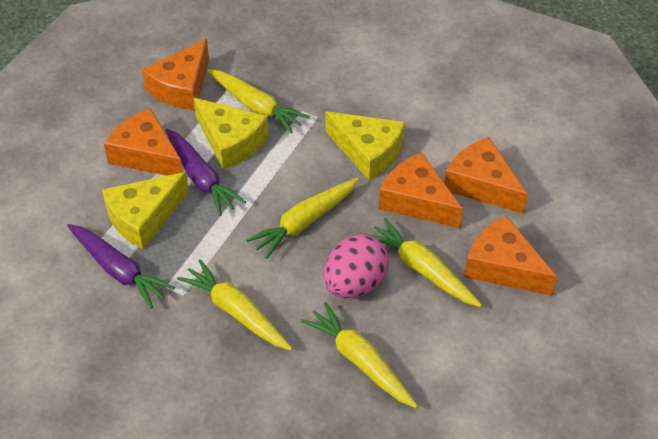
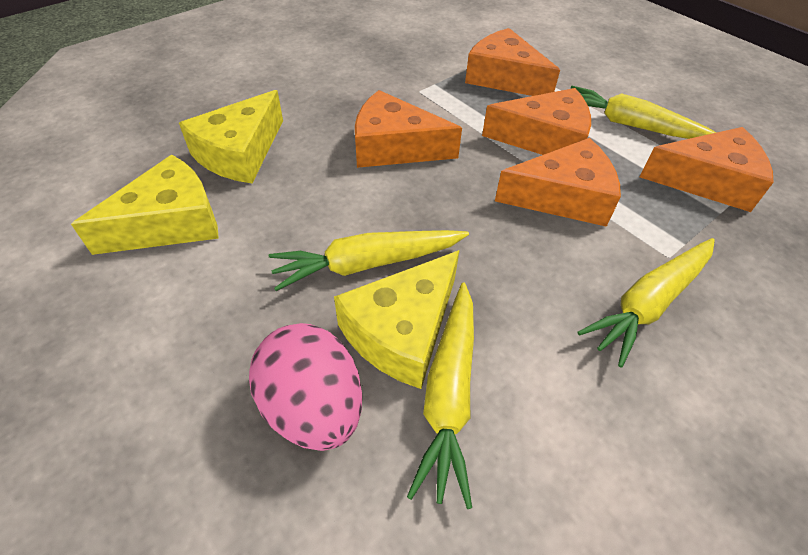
purple carrot: 2 -> 0
yellow carrot: 5 -> 4

